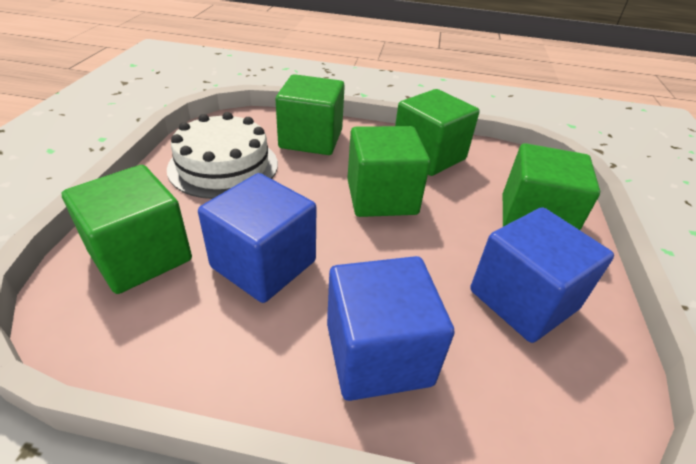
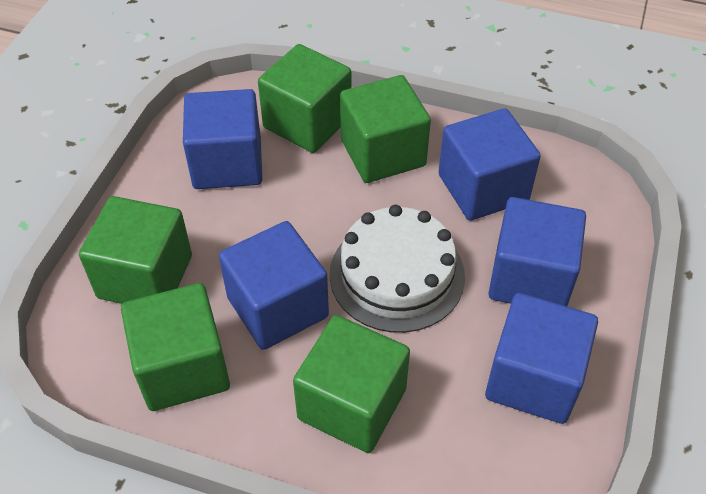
blue cube: 3 -> 5

